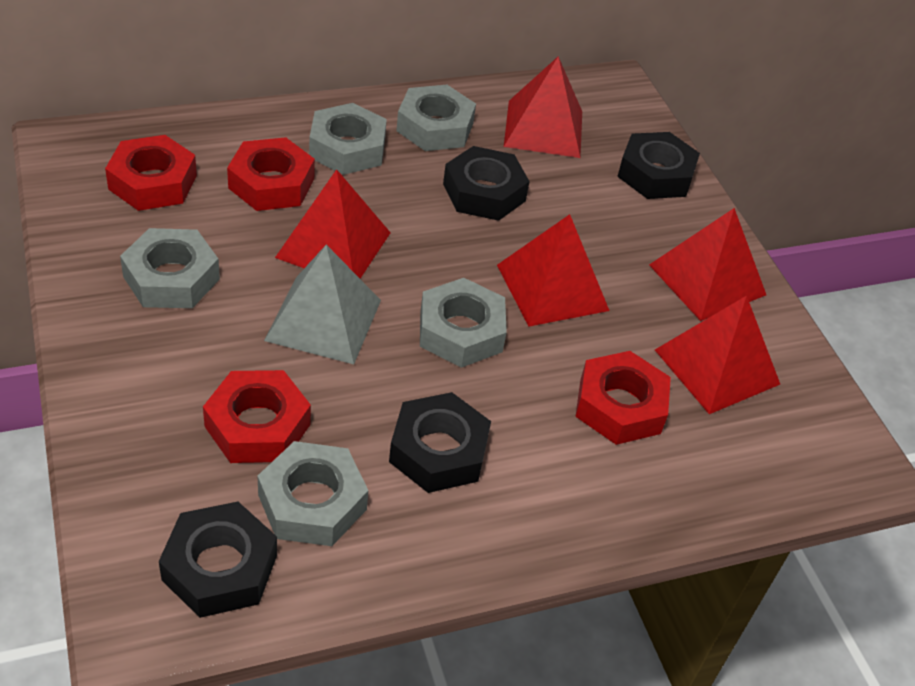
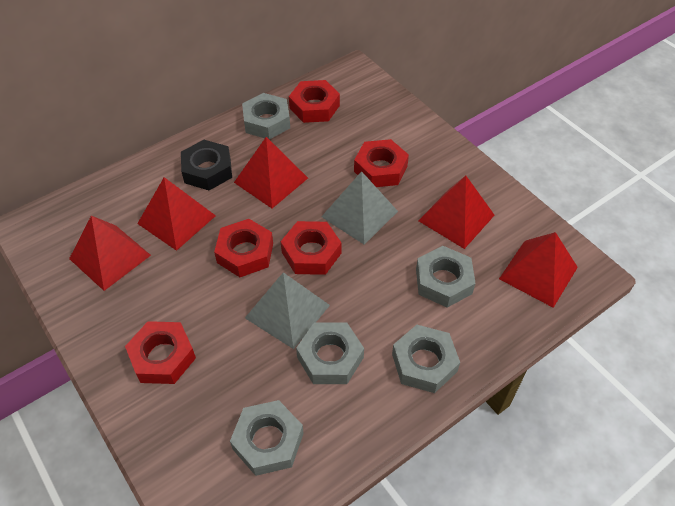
black nut: 4 -> 1
grey pyramid: 1 -> 2
red nut: 4 -> 5

